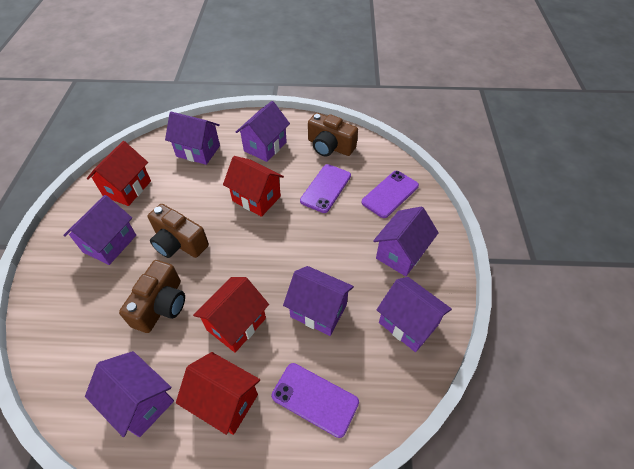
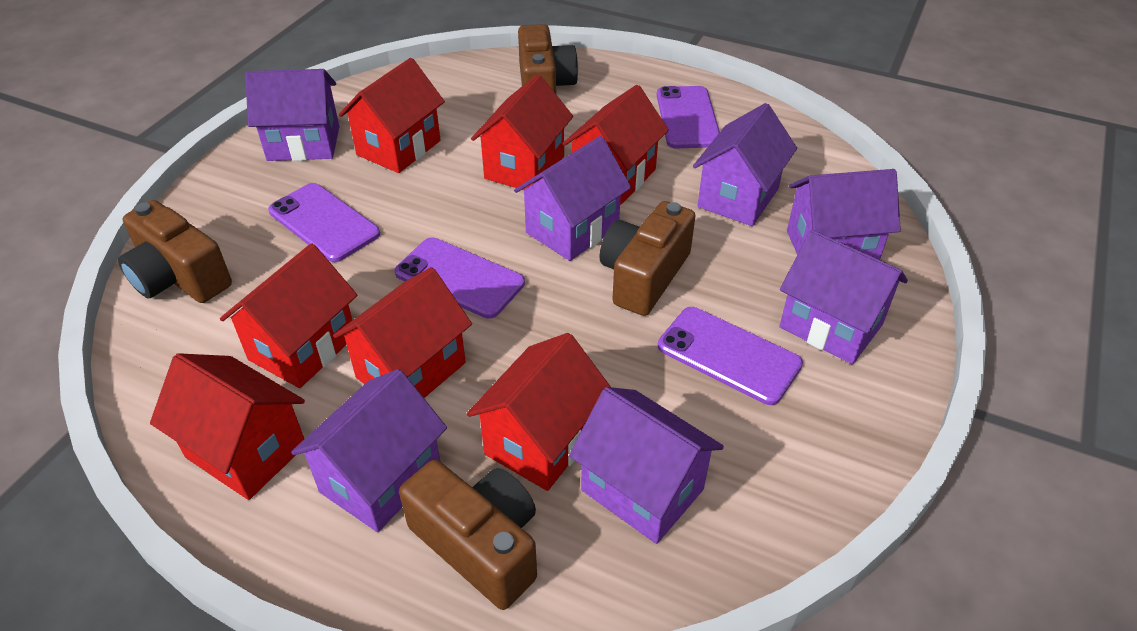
brown camera: 3 -> 4
purple phone: 3 -> 4
red house: 4 -> 7

